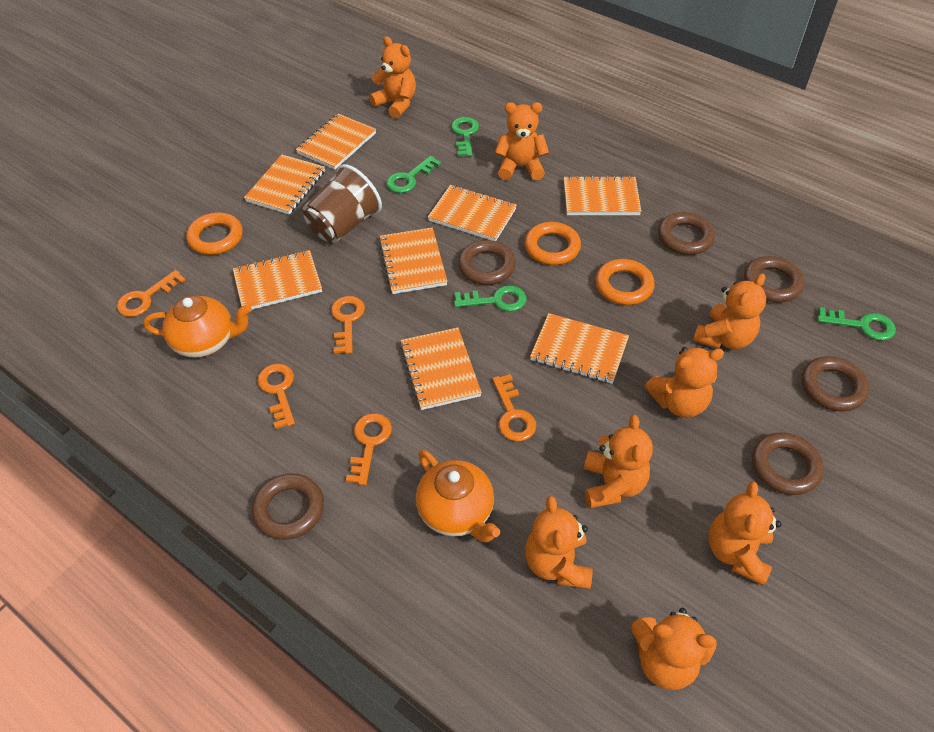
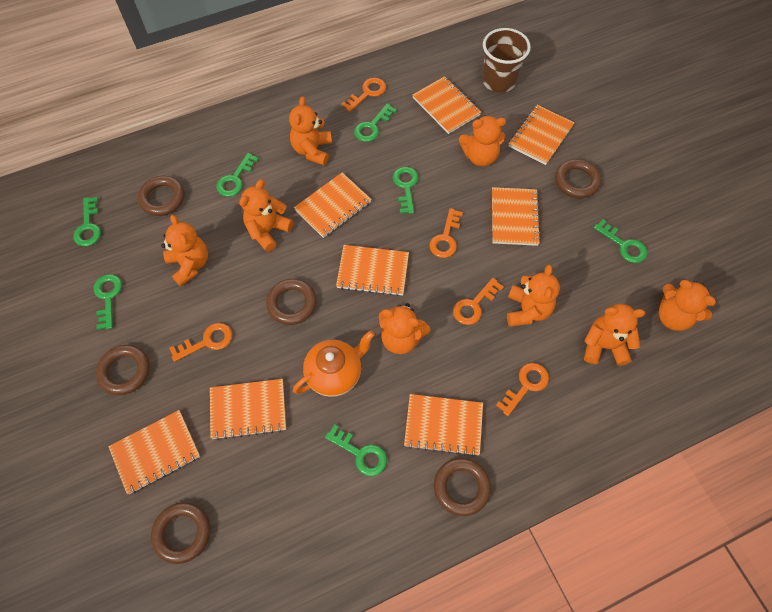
green key: 4 -> 7
orange ring: 3 -> 0
orange teapot: 2 -> 1

